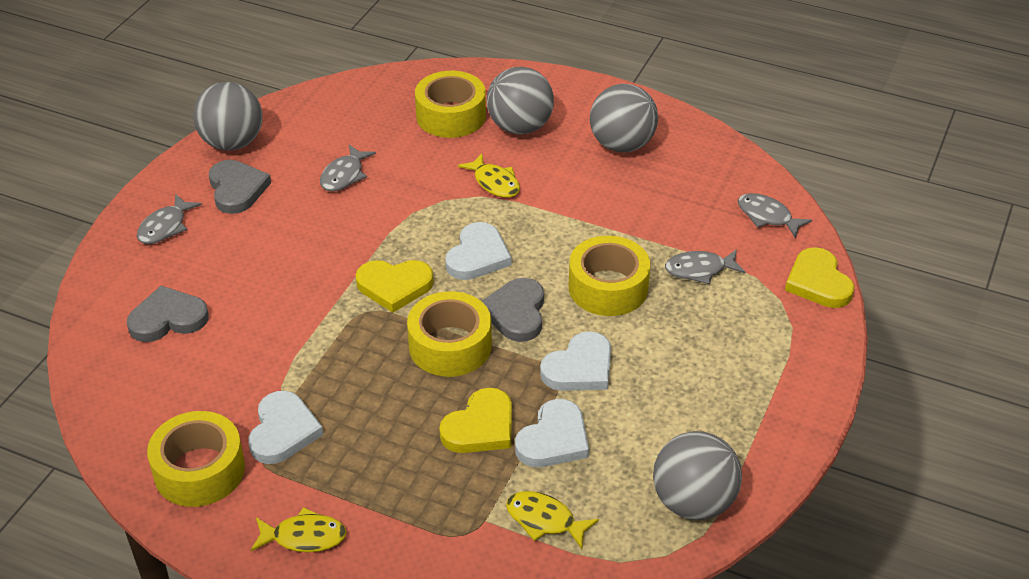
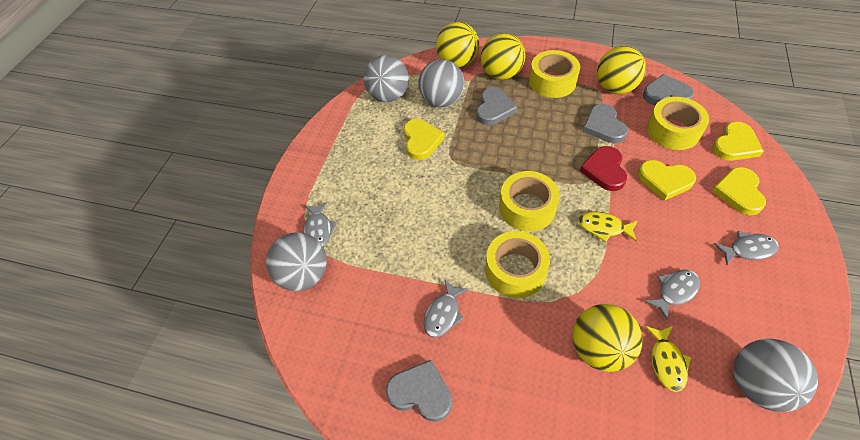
grey heart: 3 -> 4
red heart: 0 -> 1
white heart: 4 -> 0
yellow ball: 0 -> 4
yellow fish: 3 -> 2
yellow heart: 3 -> 4

